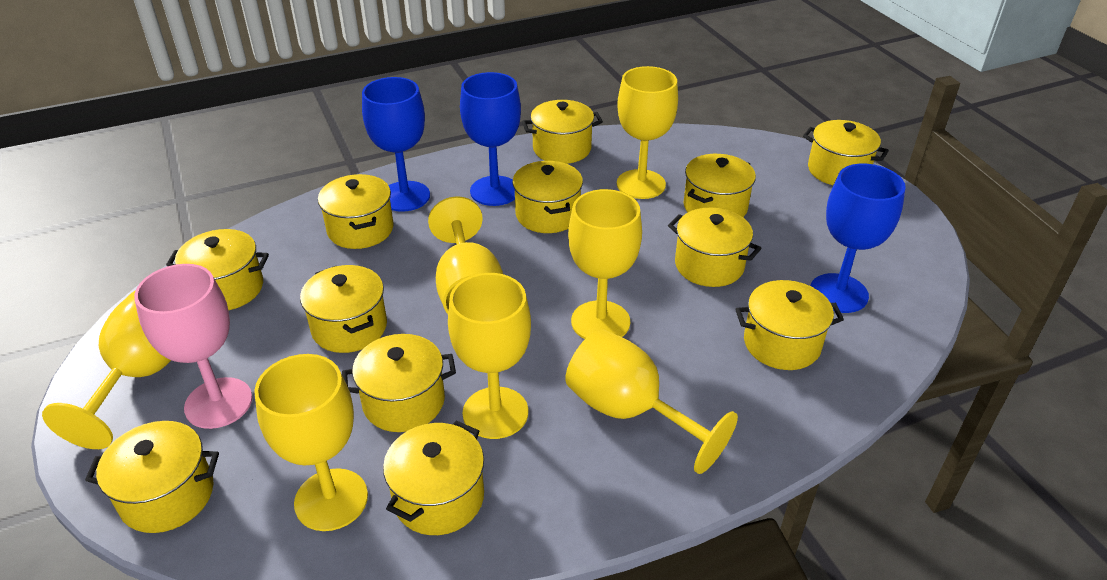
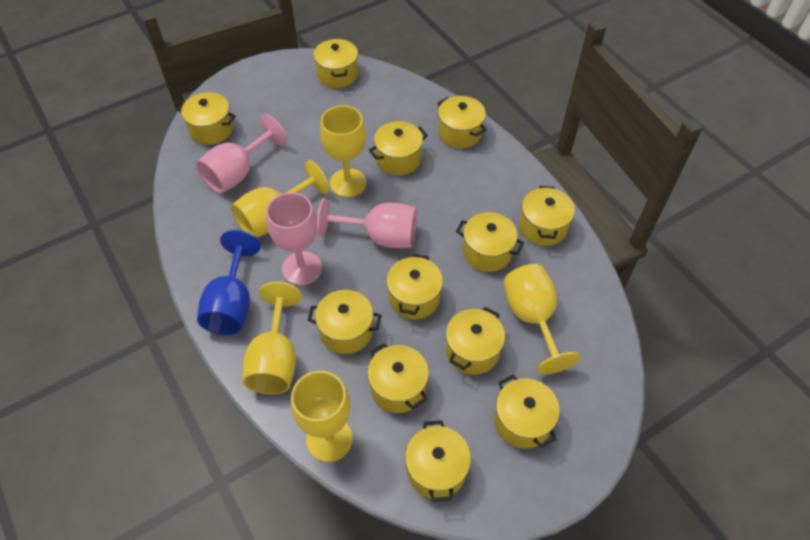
blue goblet: 3 -> 1
pink goblet: 1 -> 3
yellow goblet: 7 -> 5

